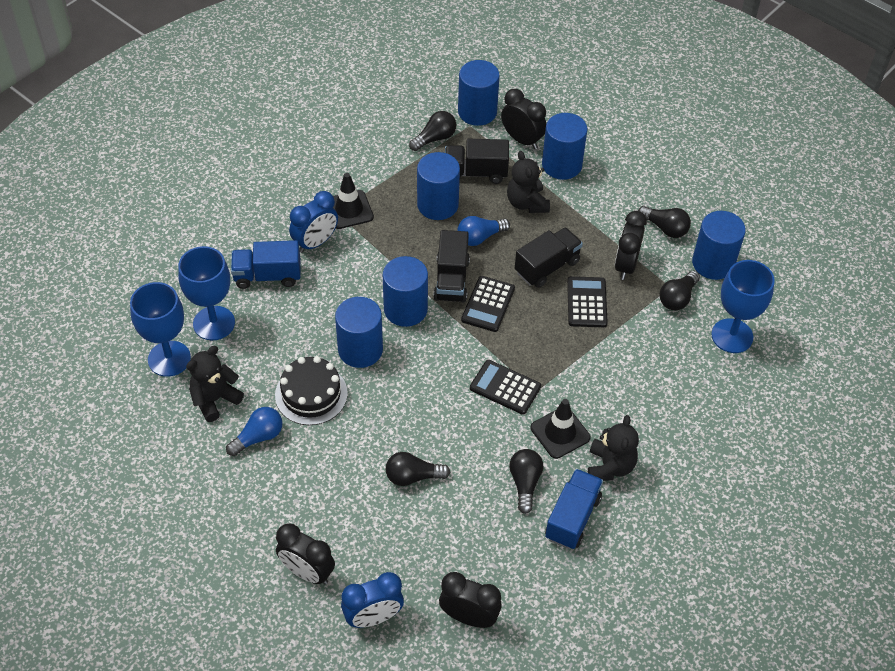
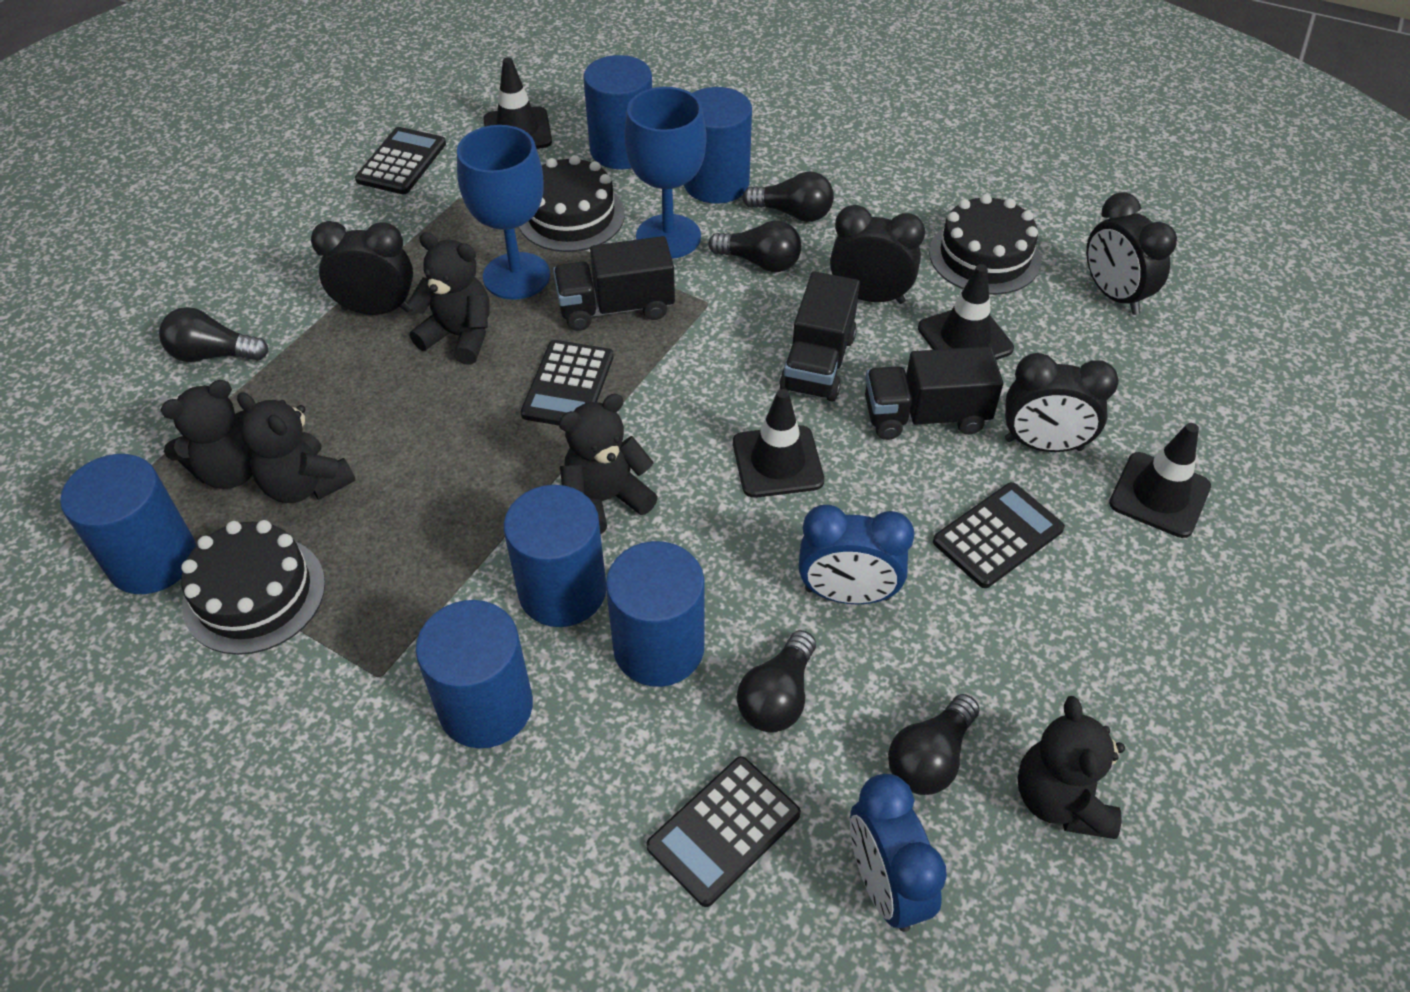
black cake: 1 -> 3
black calculator: 3 -> 4
black teddy bear: 3 -> 5
black traffic cone: 2 -> 4
blue goblet: 3 -> 2
blue light bulb: 2 -> 0
blue truck: 2 -> 0

